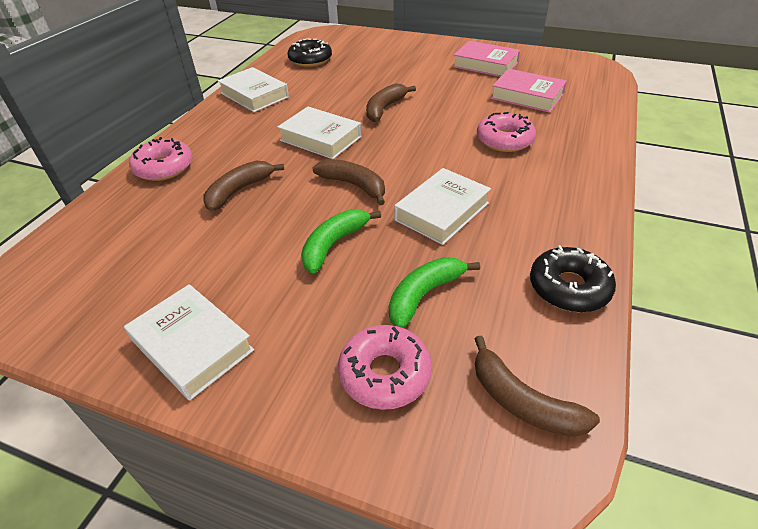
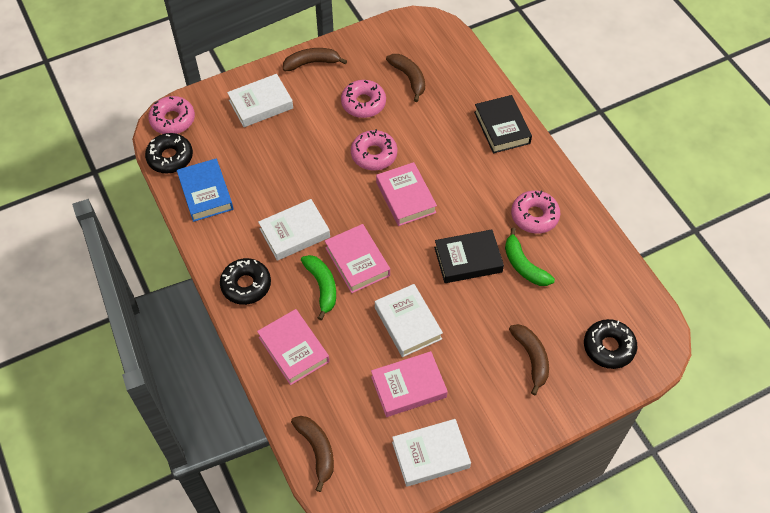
black book: 0 -> 2
black donut: 2 -> 3
blue book: 0 -> 1
pink book: 2 -> 4
pink donut: 3 -> 4

